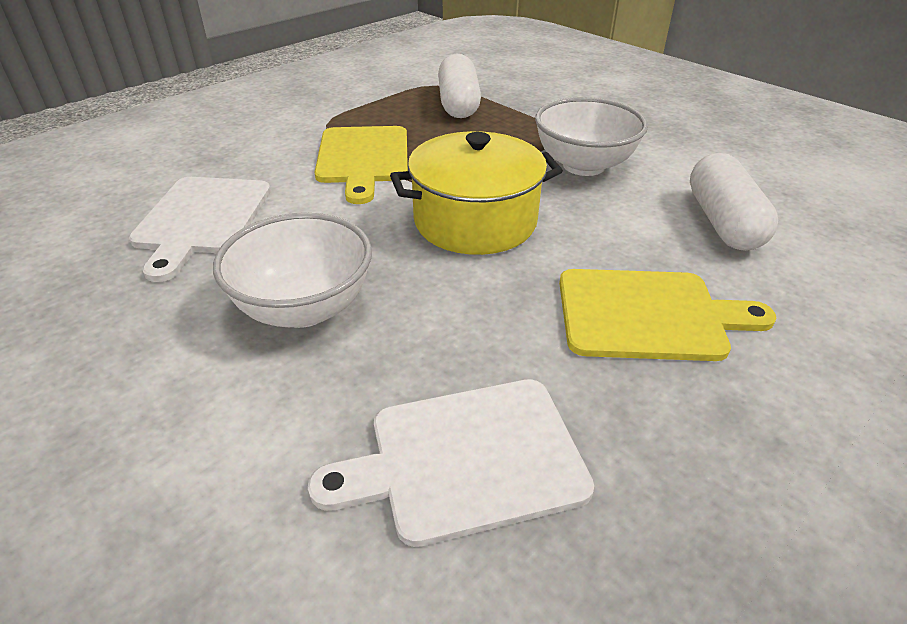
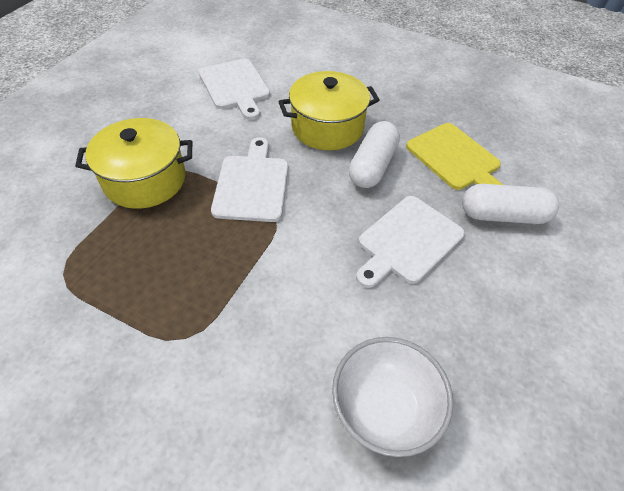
white bowl: 2 -> 1
white cutting board: 2 -> 3
yellow cutting board: 2 -> 1
yellow pot: 1 -> 2

